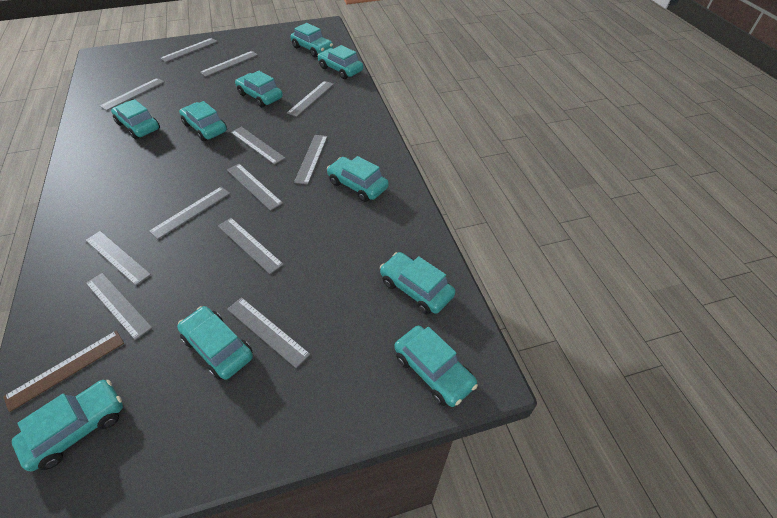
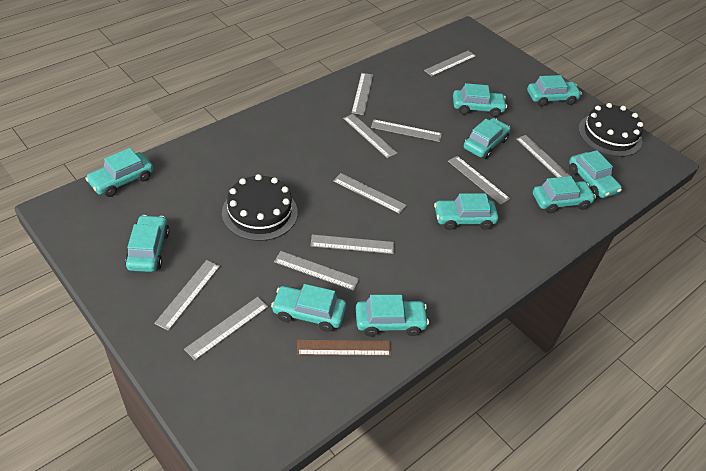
black cake: 0 -> 2
grey ruler: 12 -> 11

